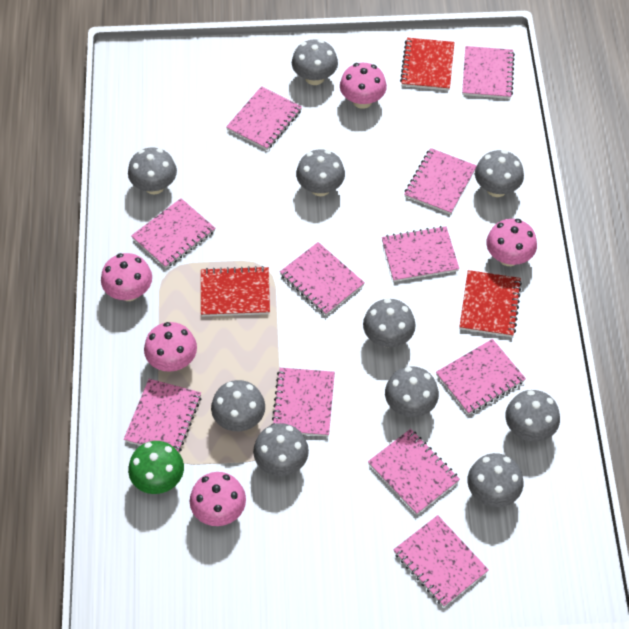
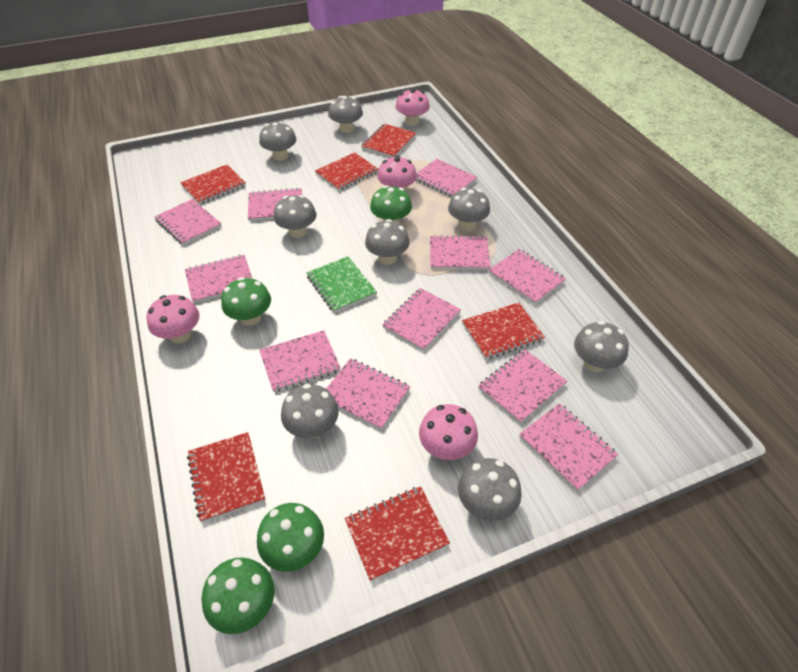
green mushroom: 1 -> 4
green notebook: 0 -> 1
grey mushroom: 10 -> 8
pink mushroom: 5 -> 4
red notebook: 3 -> 6

